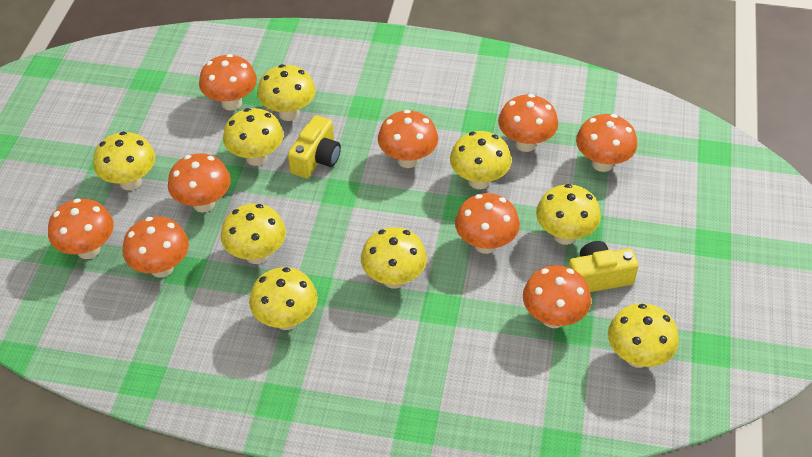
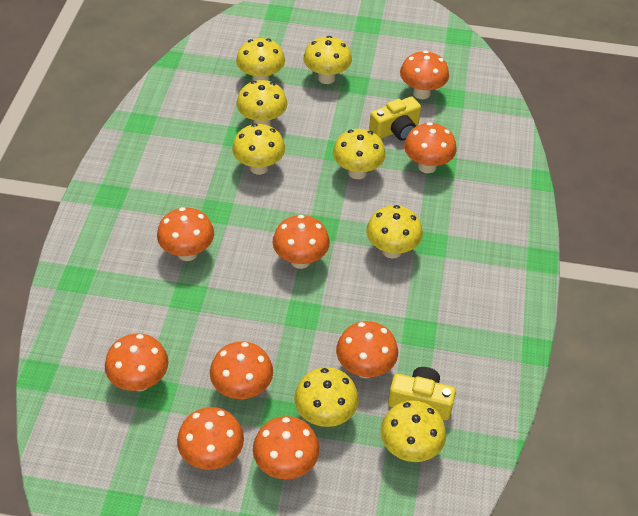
yellow mushroom: 9 -> 8

